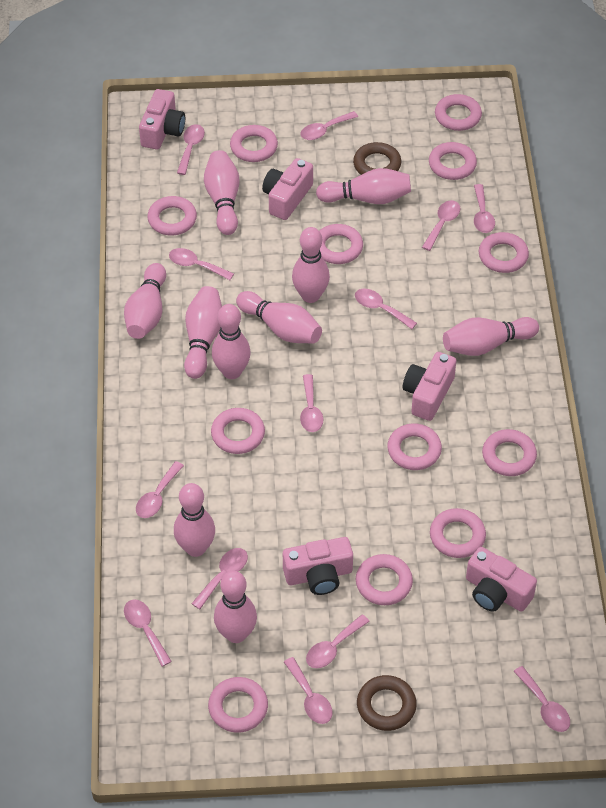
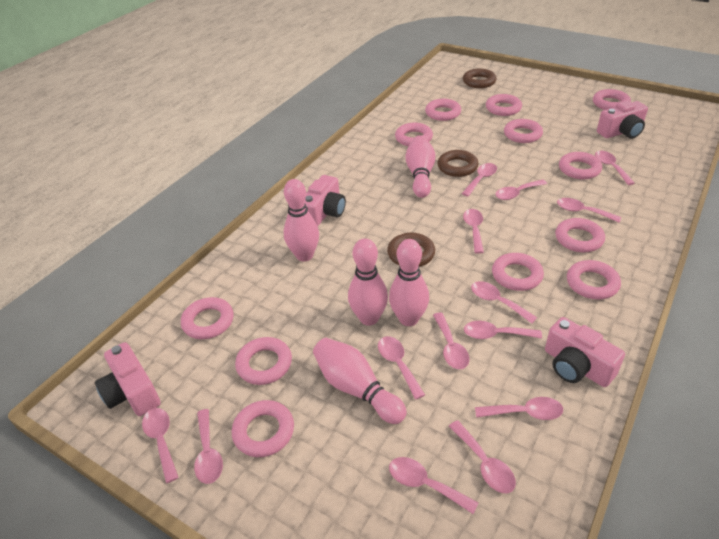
brown ring: 2 -> 3
pink bowling pin: 10 -> 5
pink camera: 5 -> 4
pink spoon: 13 -> 14

